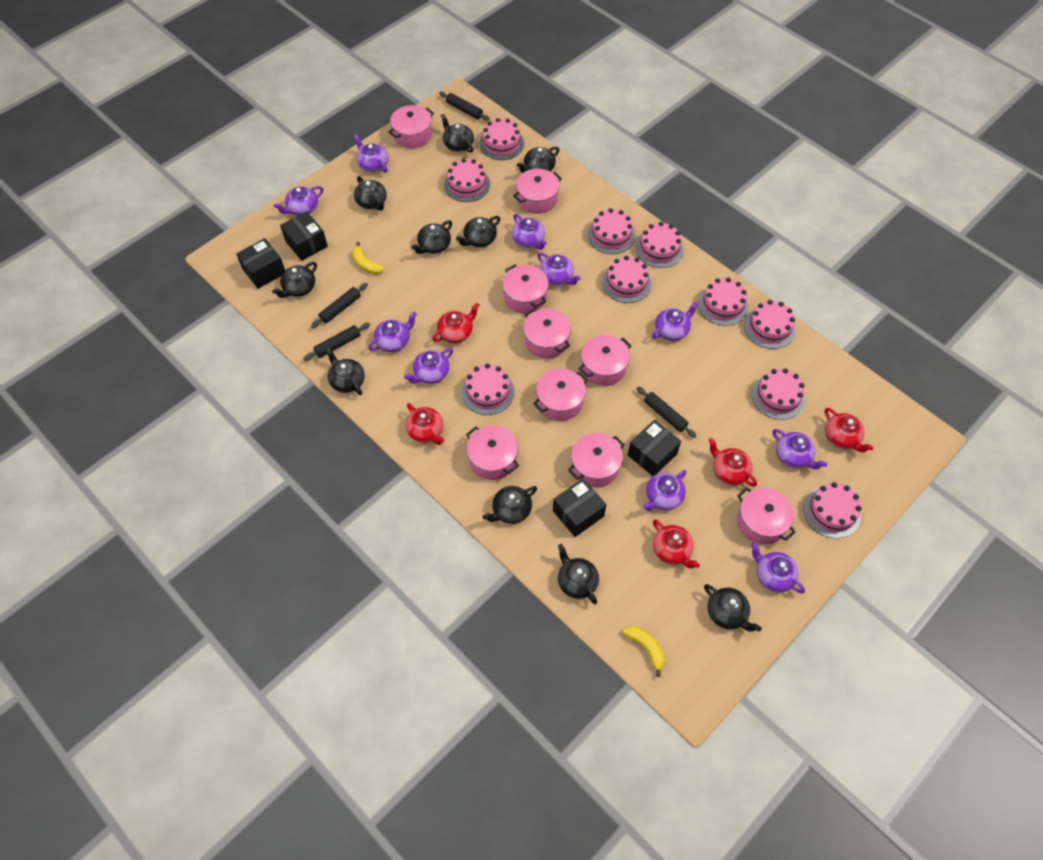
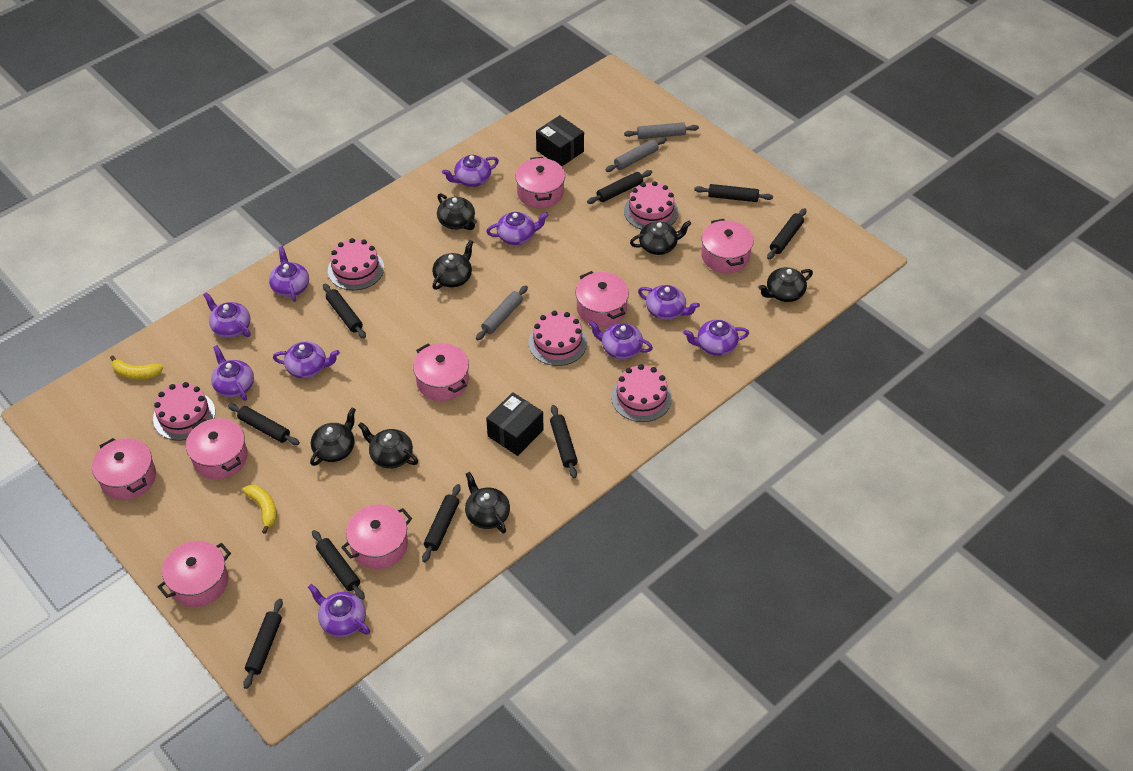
black box: 4 -> 2
black rolling pin: 4 -> 9
black teapot: 10 -> 7
grey rolling pin: 0 -> 3
pink cake: 10 -> 5
pink pot: 9 -> 8
red teapot: 5 -> 0

